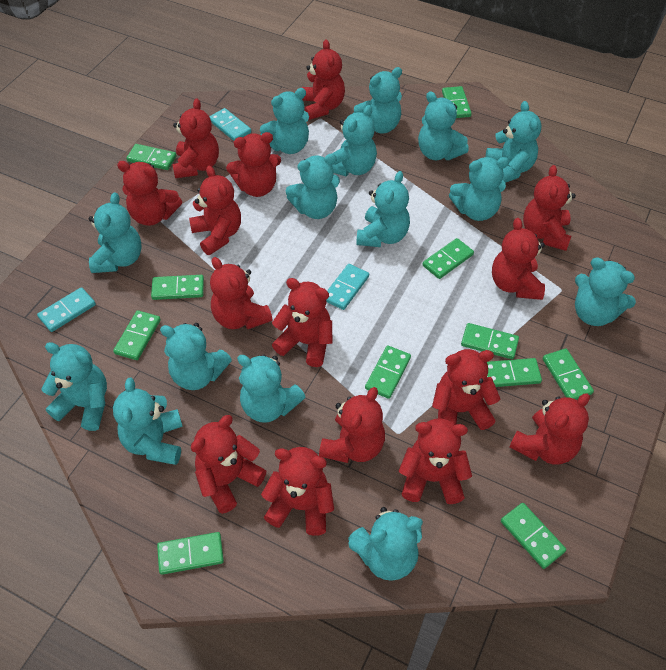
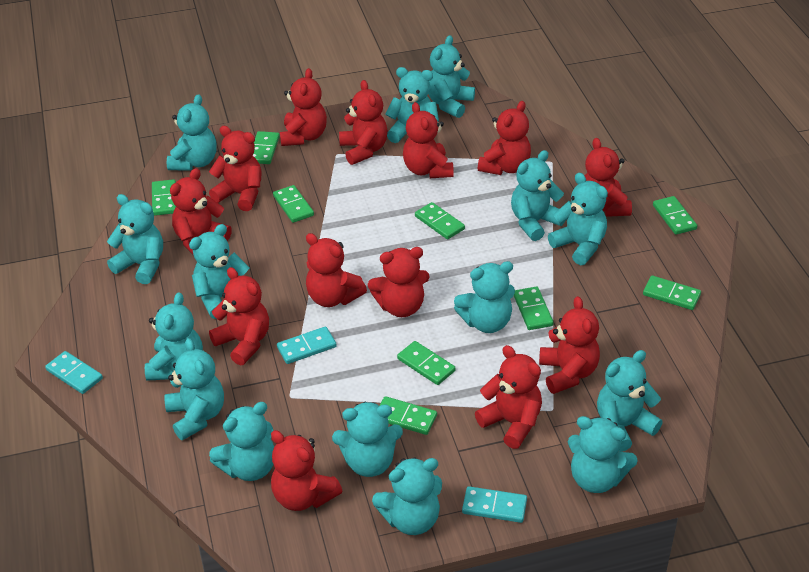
green domino: 11 -> 9
red teddy bear: 15 -> 13

